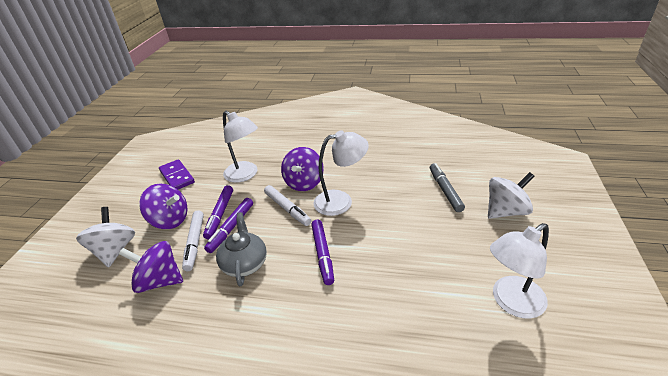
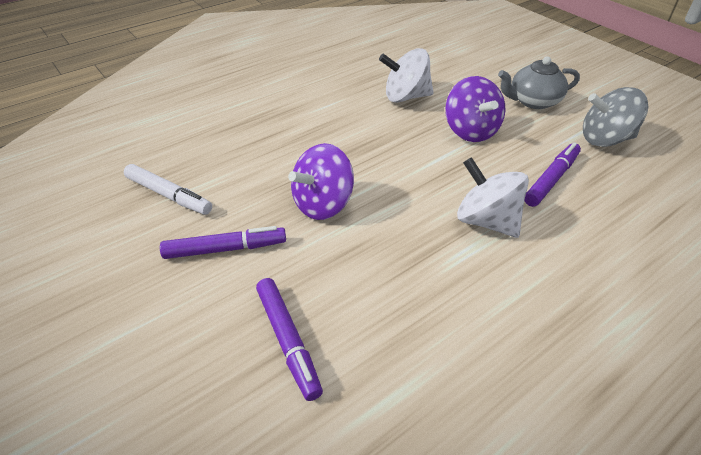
grey marker: 1 -> 0
grey spinning top: 0 -> 1
purple domino: 1 -> 0
purple spinning top: 3 -> 2
white lamp: 3 -> 0
white marker: 2 -> 1

